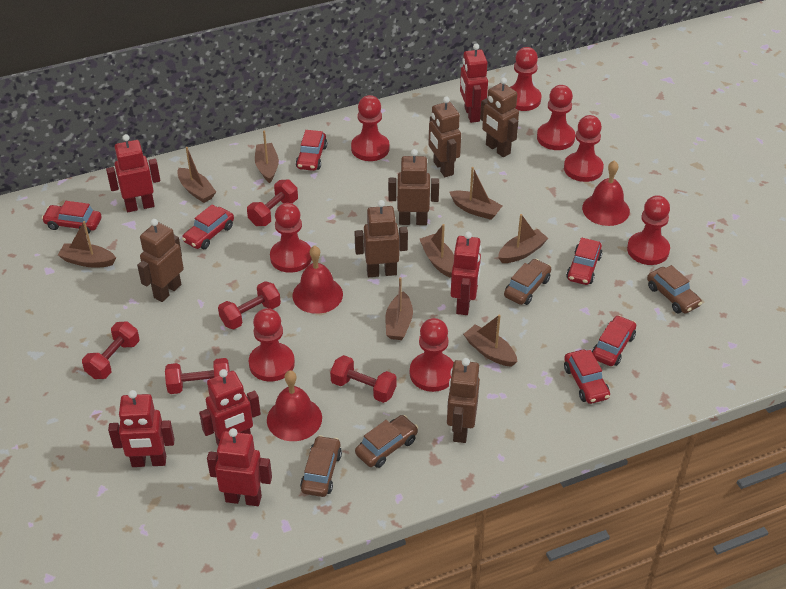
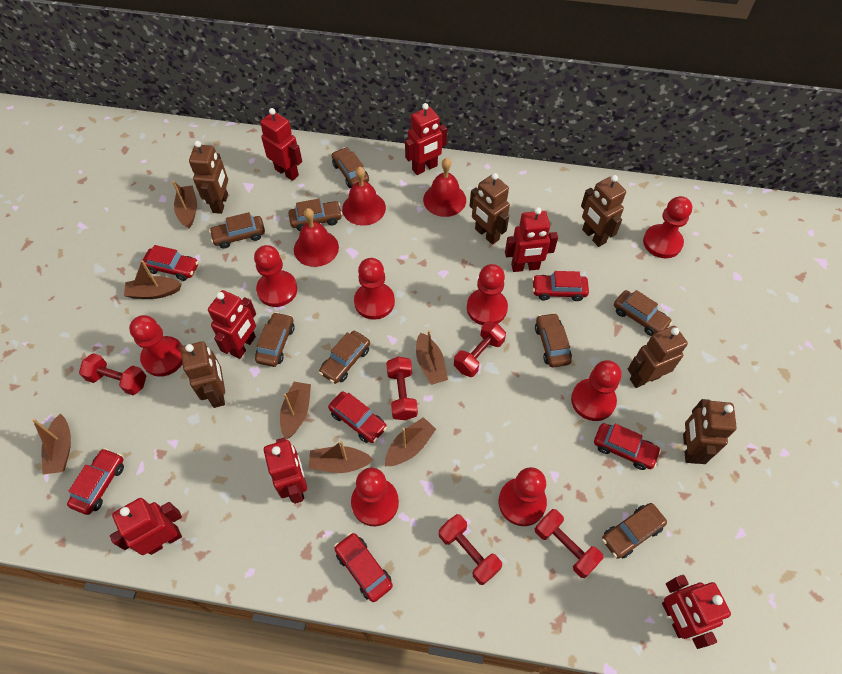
brown boat: 8 -> 7
brown car: 4 -> 8
red robot: 6 -> 7

